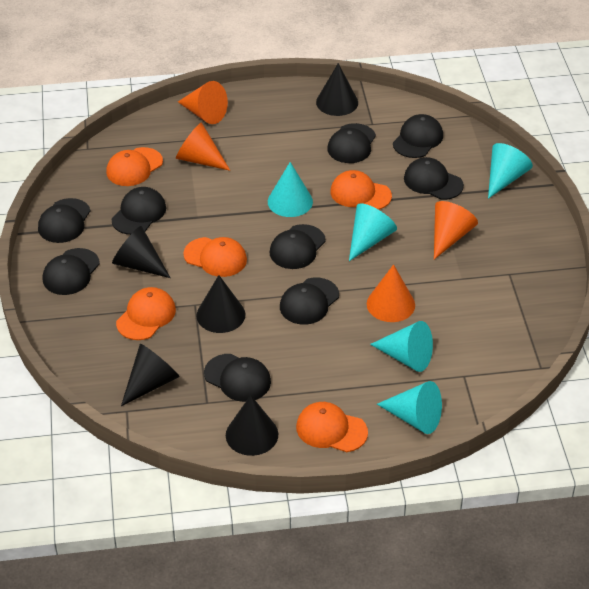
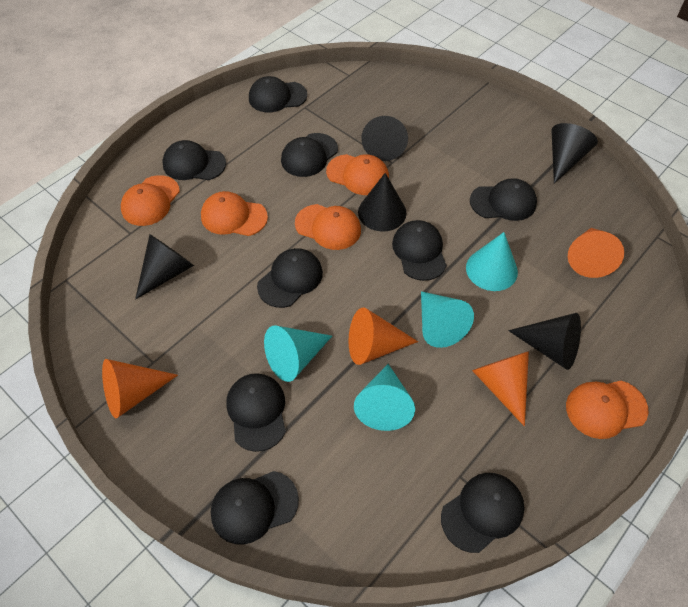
turquoise cone: 5 -> 4

